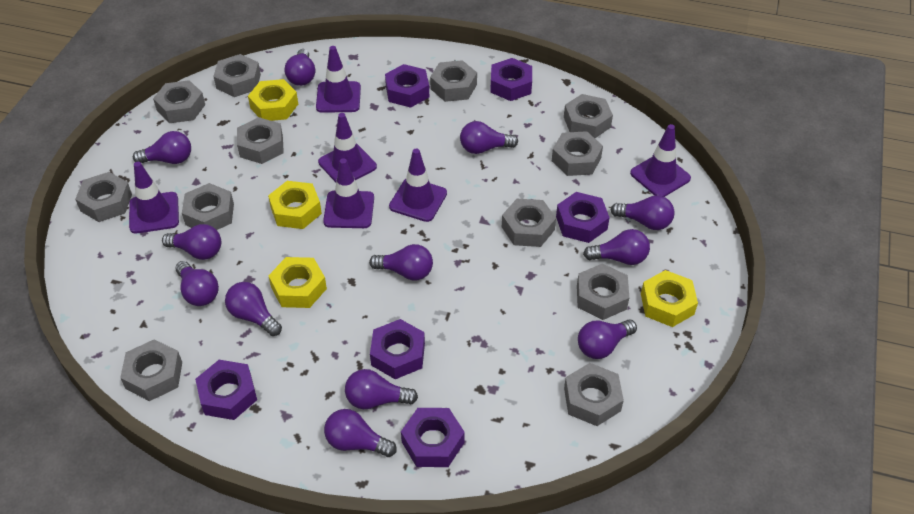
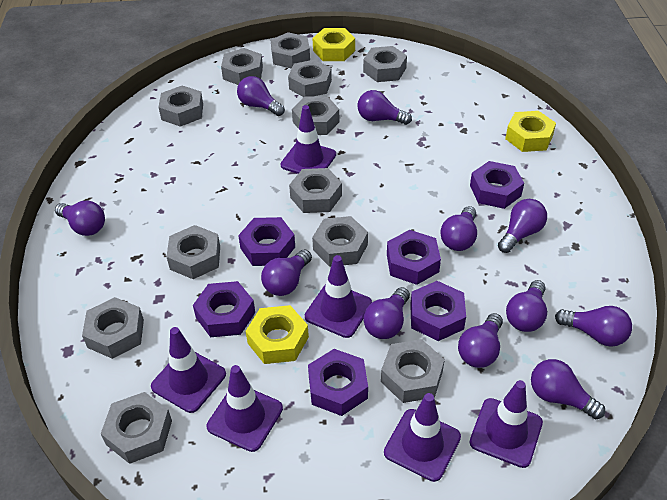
purple light bulb: 12 -> 11
yellow nut: 4 -> 3

